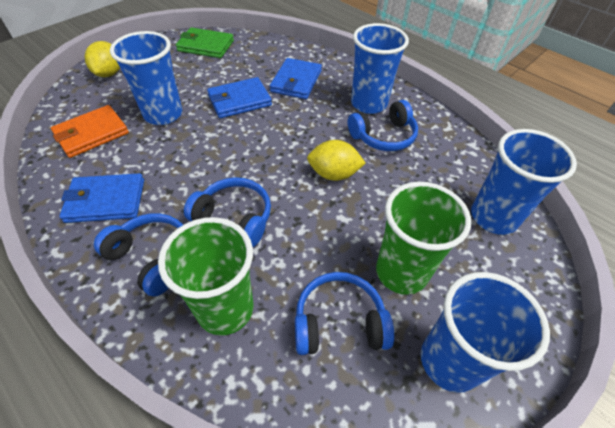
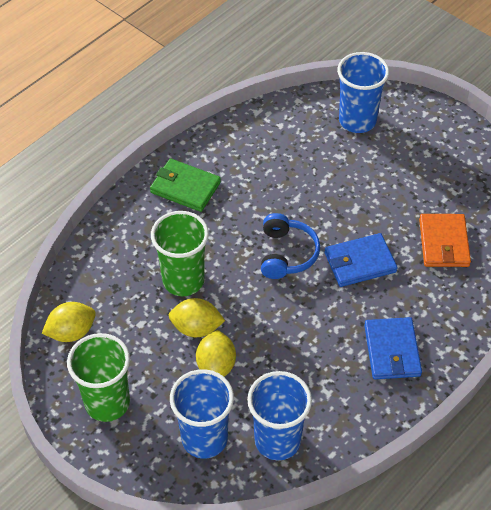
blue cup: 4 -> 3
blue headphones: 4 -> 1
blue wallet: 3 -> 2
yellow lemon: 2 -> 3

